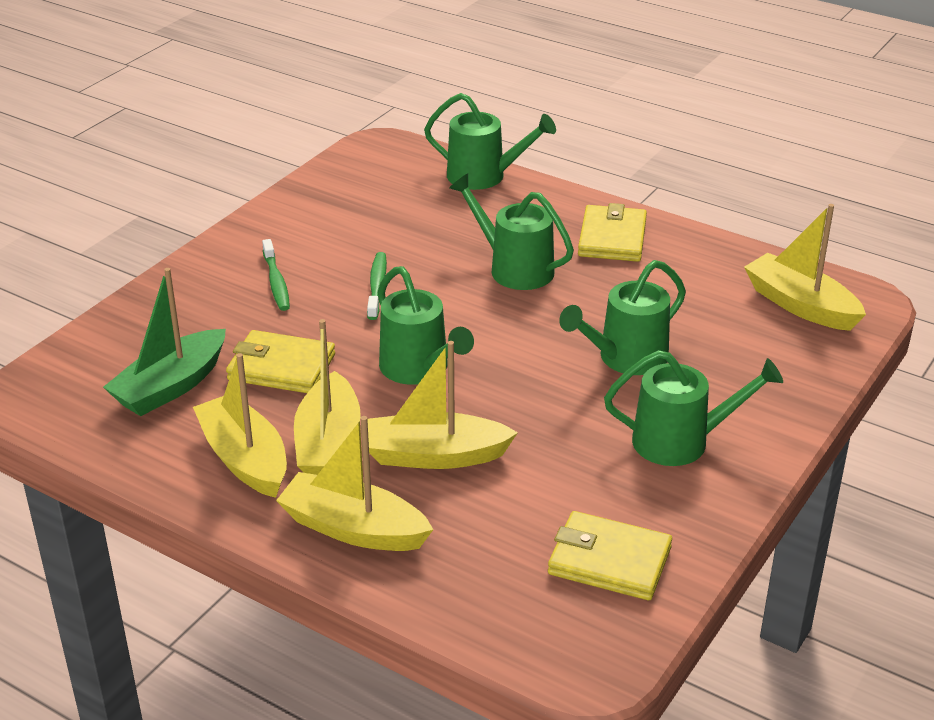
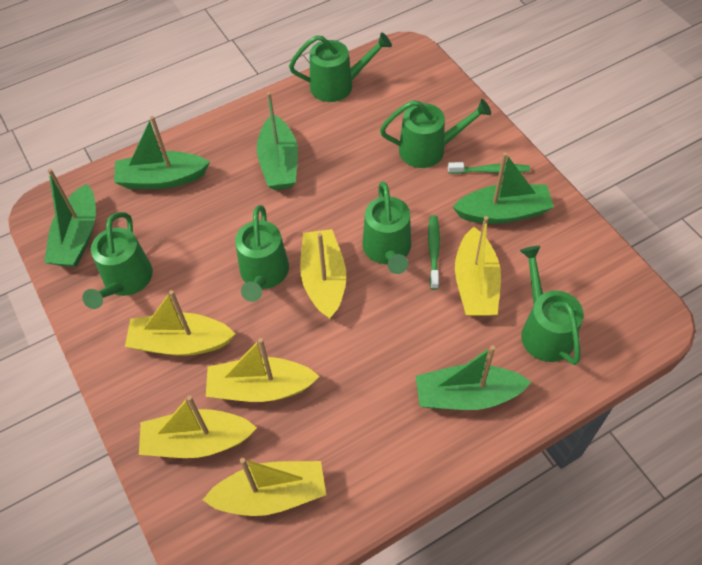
green boat: 1 -> 5
green watering can: 5 -> 6
yellow boat: 5 -> 6
yellow wallet: 3 -> 0

